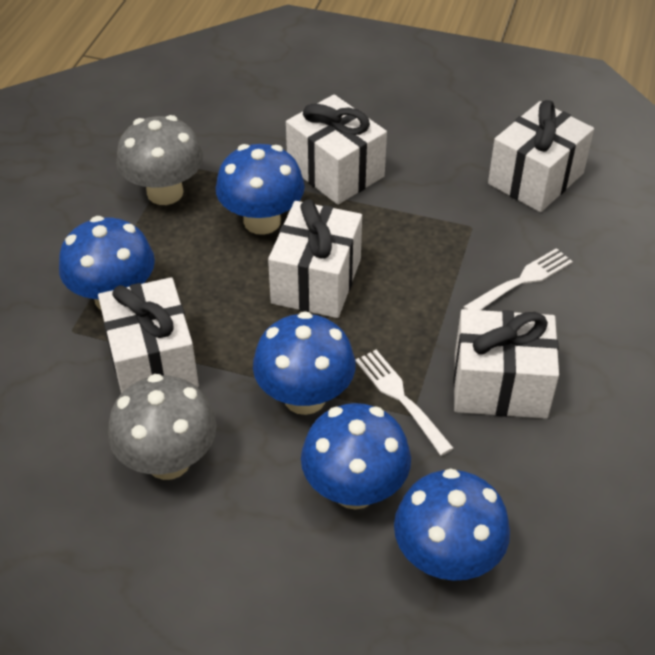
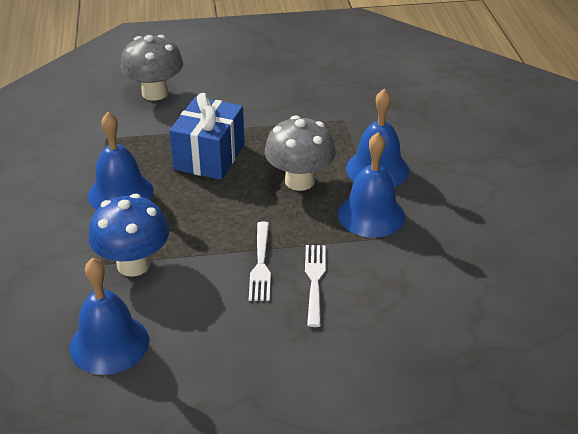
blue bell: 0 -> 4
blue gift: 0 -> 1
blue mushroom: 5 -> 1
white gift: 5 -> 0

